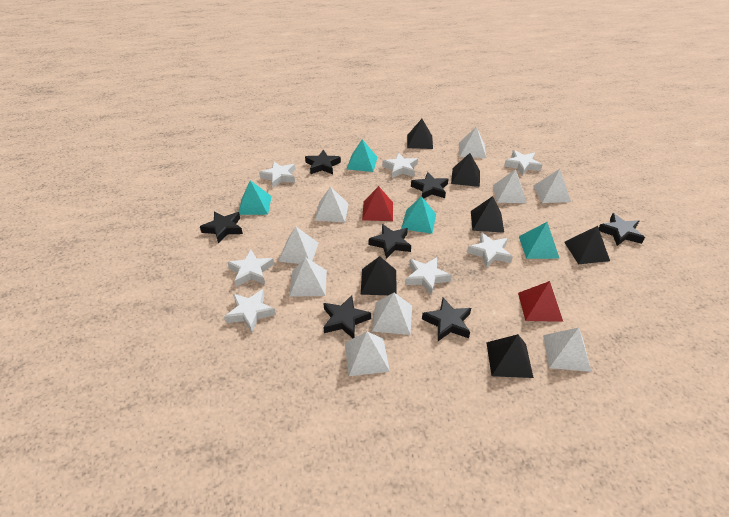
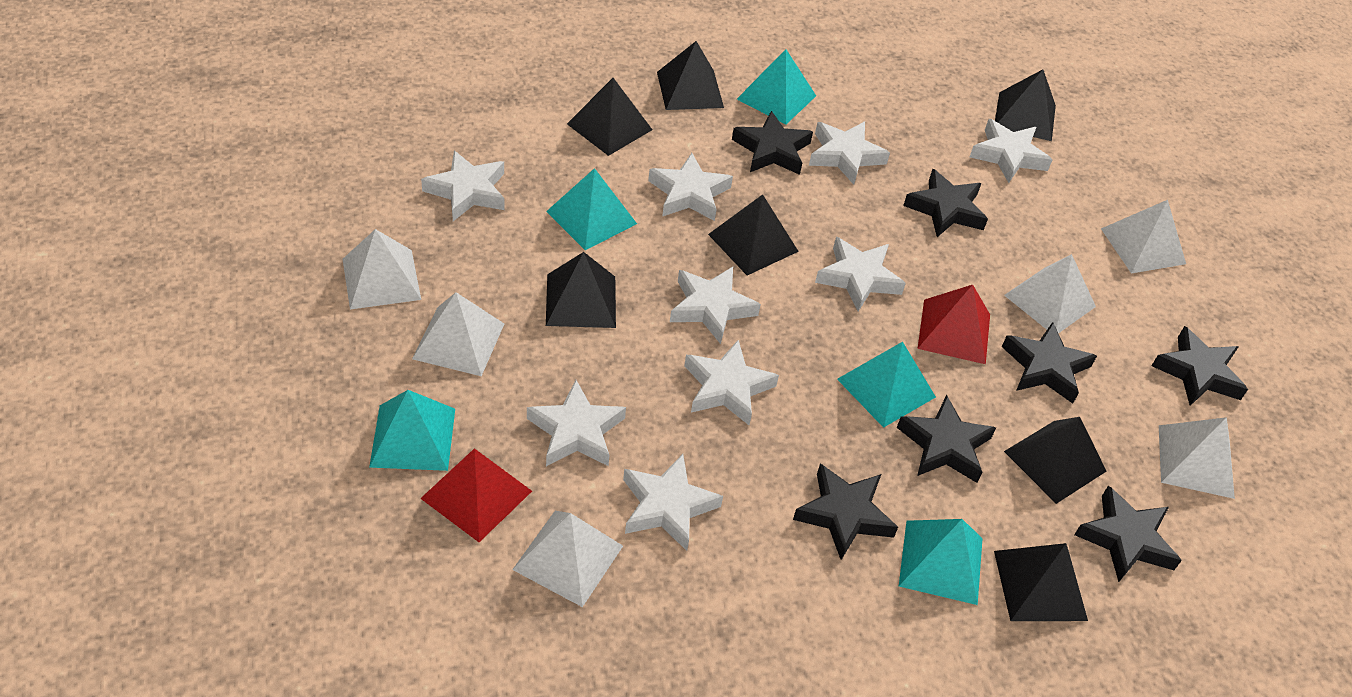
black pyramid: 6 -> 7
turquoise pyramid: 4 -> 5
white pyramid: 9 -> 6
white star: 7 -> 9

